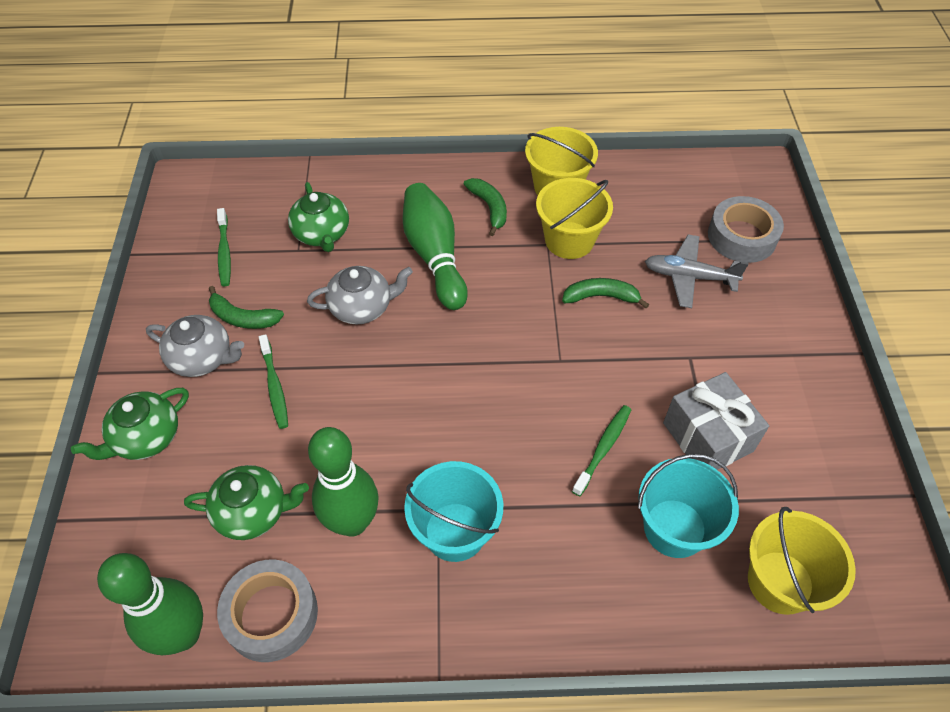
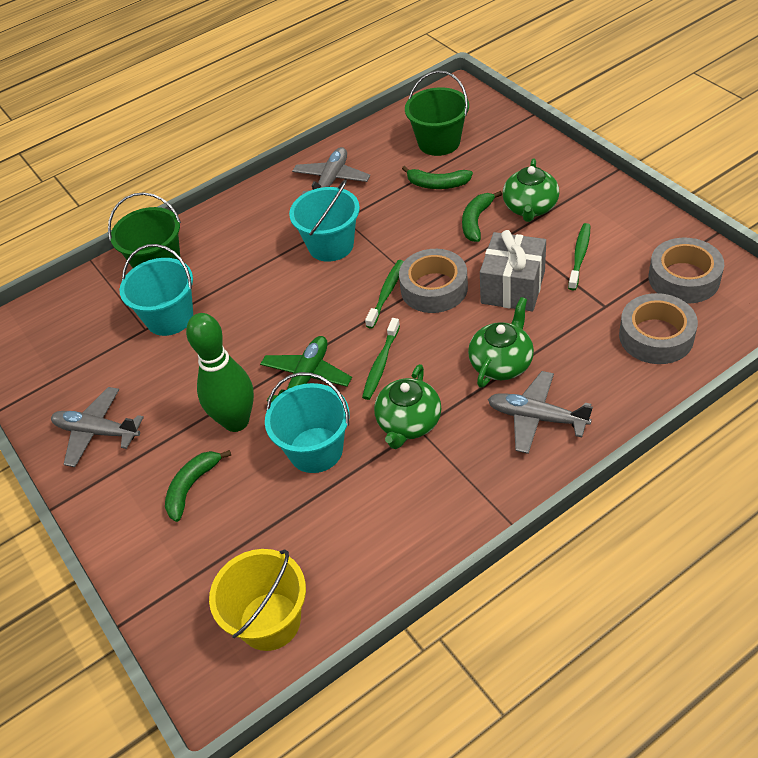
green bowling pin: 3 -> 1
green bucket: 0 -> 2
green plane: 0 -> 1
grey plane: 1 -> 3
grey tape: 2 -> 3
grey teapot: 2 -> 0
turquoise bucket: 2 -> 3
yellow bucket: 3 -> 1

